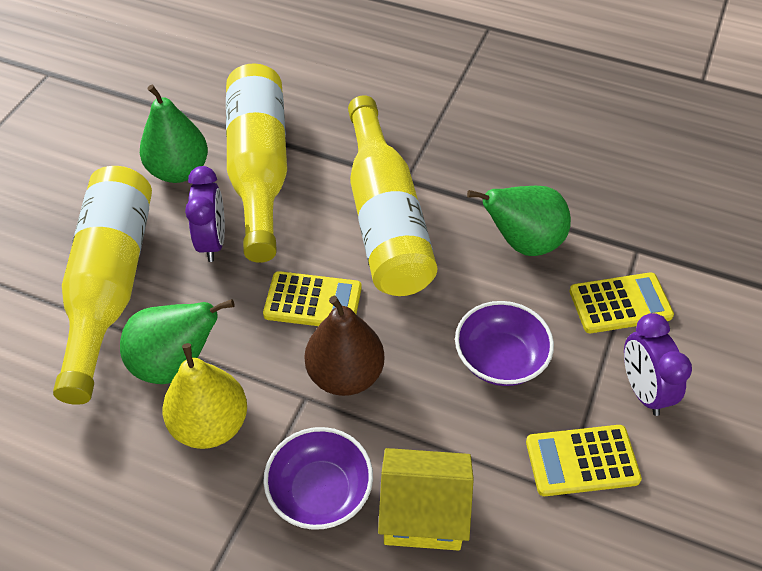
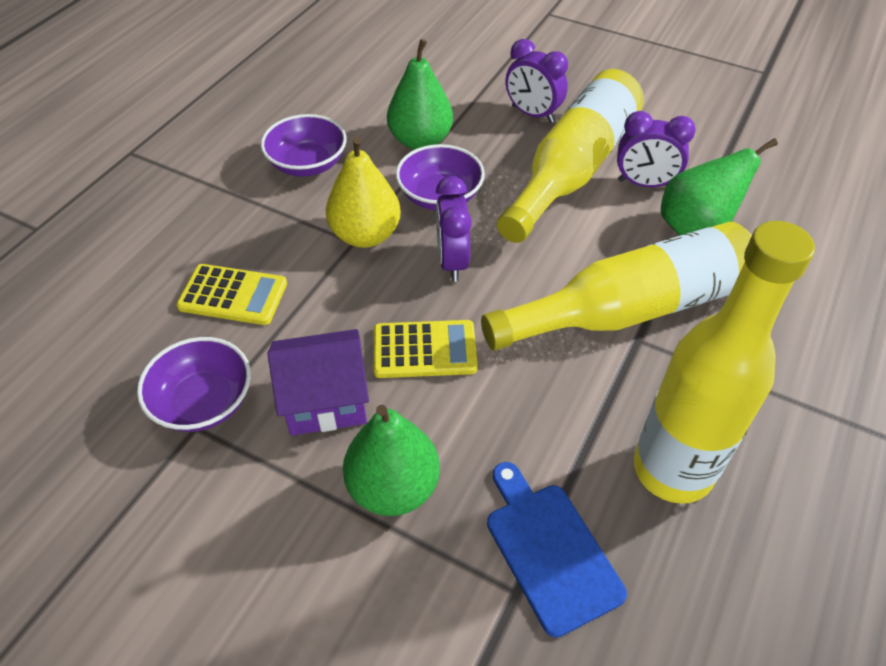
blue cutting board: 0 -> 1
brown pear: 1 -> 0
purple bowl: 2 -> 3
purple clock: 2 -> 3
purple house: 0 -> 1
yellow calculator: 3 -> 2
yellow house: 1 -> 0

